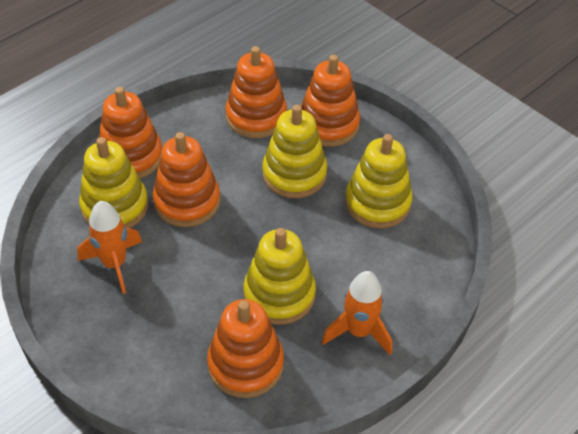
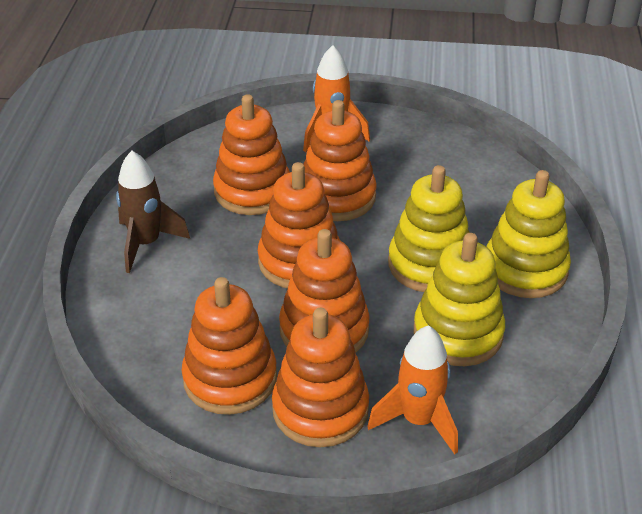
brown rocket: 0 -> 1
orange stacking toy: 5 -> 6
yellow stacking toy: 4 -> 3

